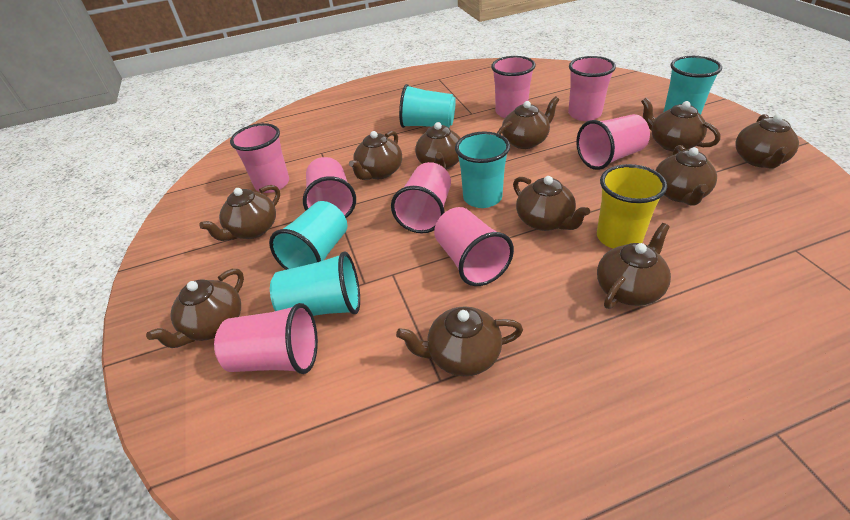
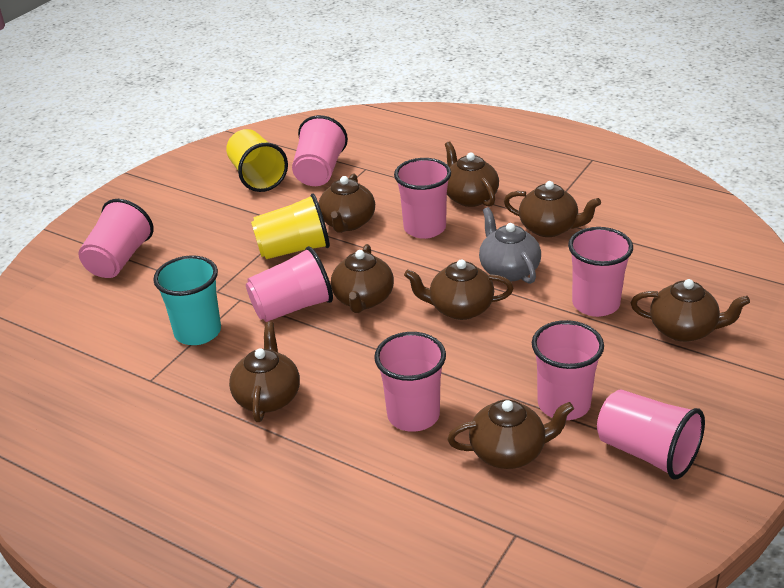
brown teapot: 11 -> 8
grey teapot: 0 -> 1
turquoise cup: 5 -> 1
yellow cup: 1 -> 2

